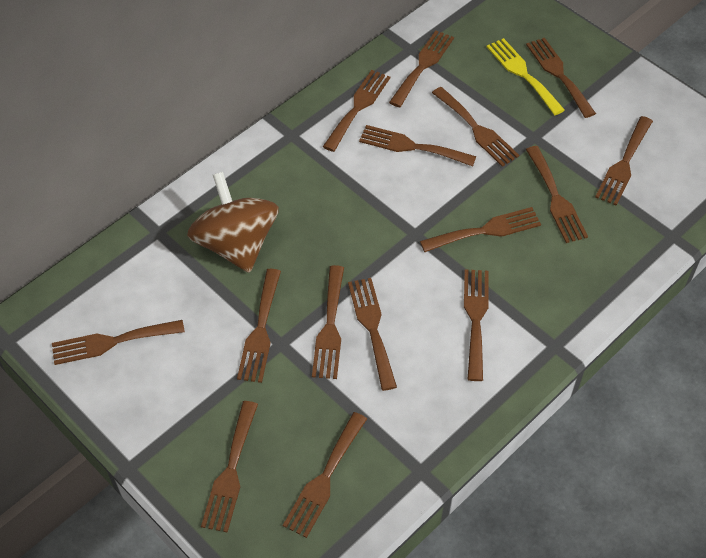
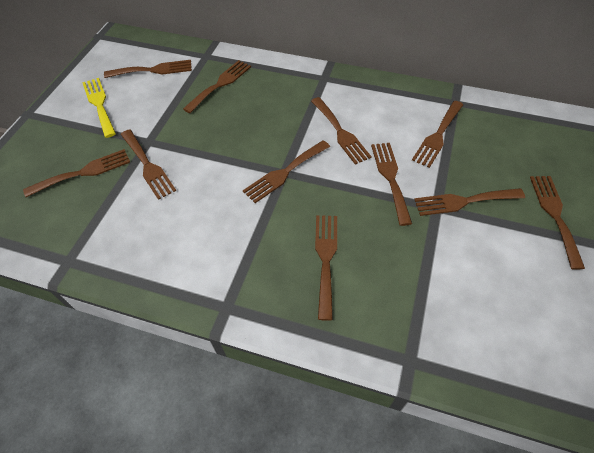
brown fork: 15 -> 11
brown spinning top: 1 -> 0

